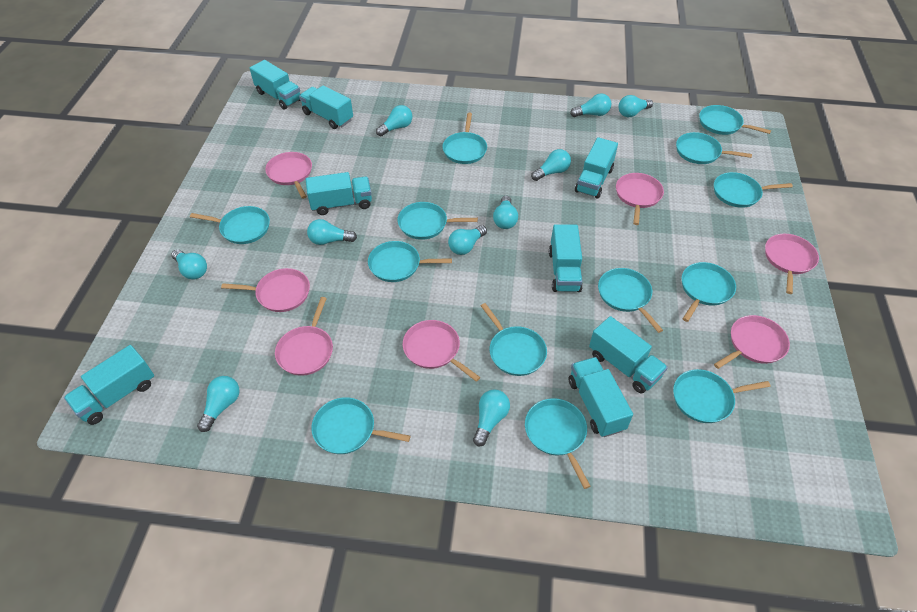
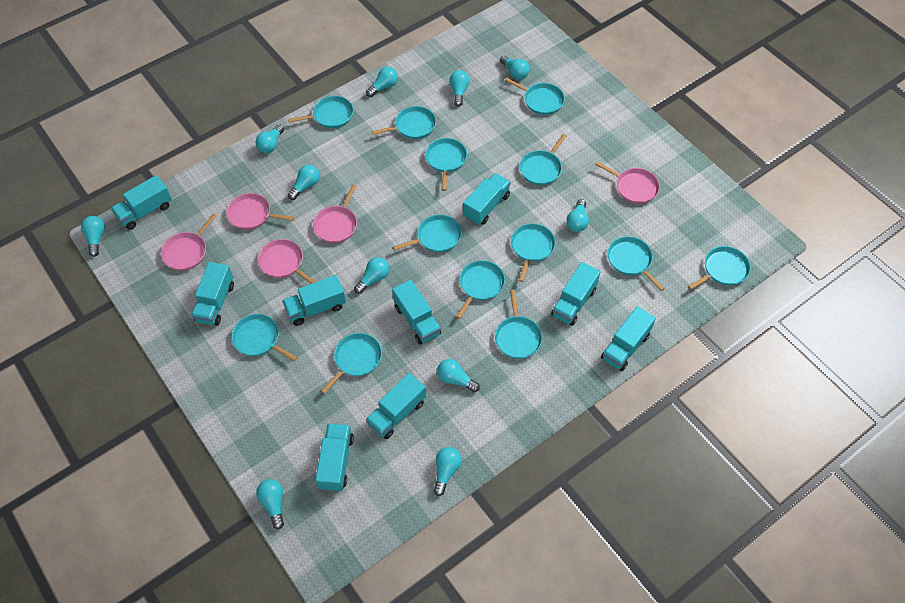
pink pan: 7 -> 5
turquoise light bulb: 10 -> 11
turquoise truck: 8 -> 9

